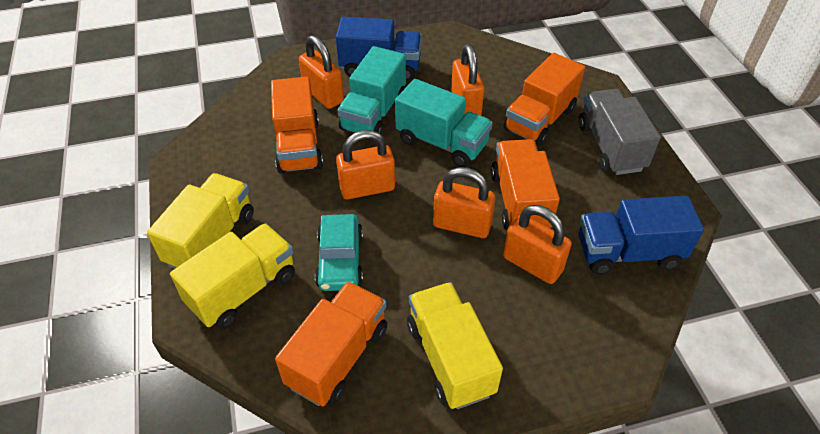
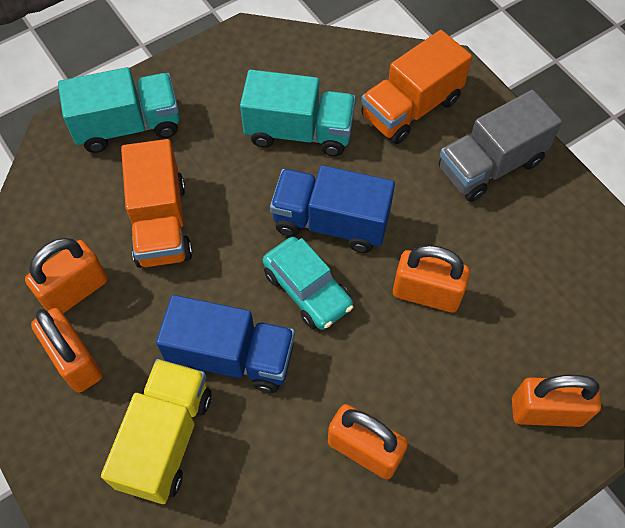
orange truck: 4 -> 2
yellow truck: 3 -> 1

